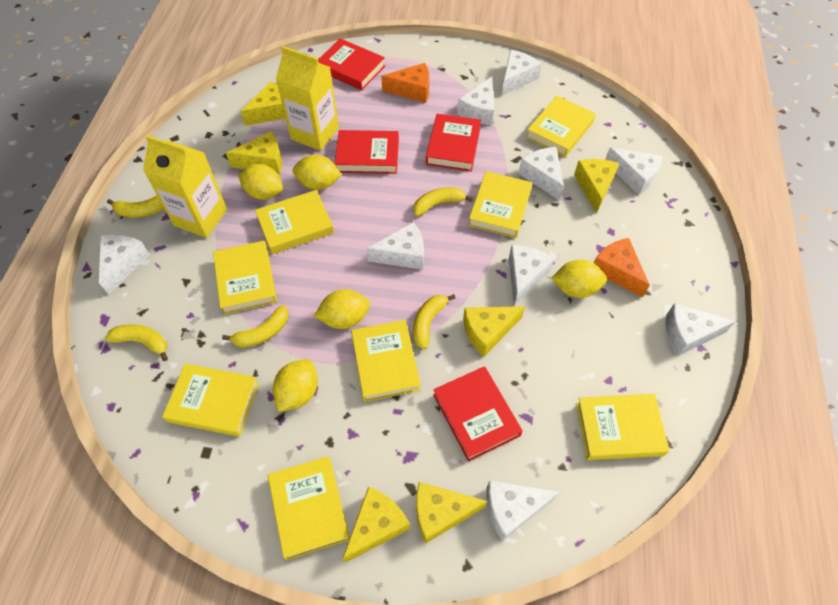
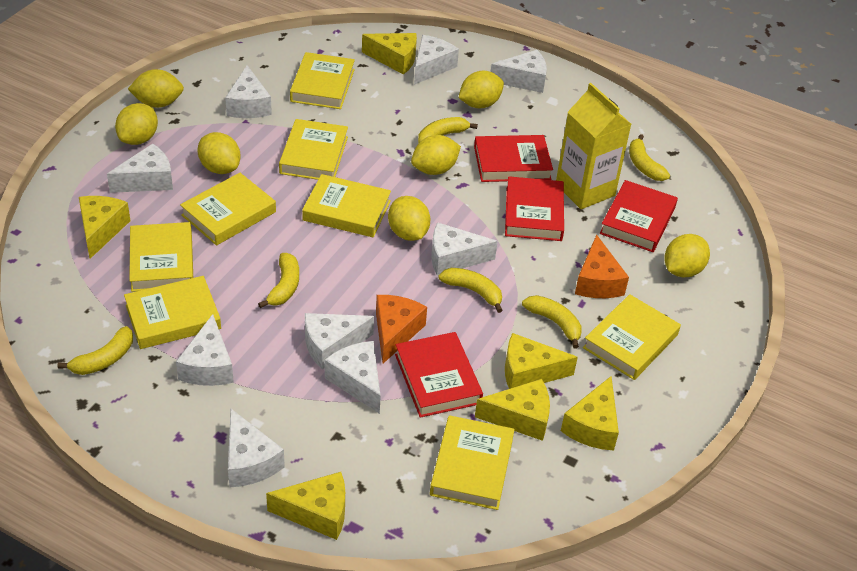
yellow banana: 5 -> 6
yellow carton: 2 -> 1
yellow lemon: 5 -> 7

